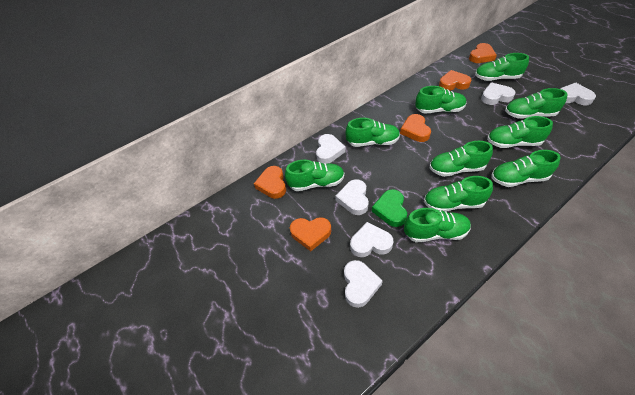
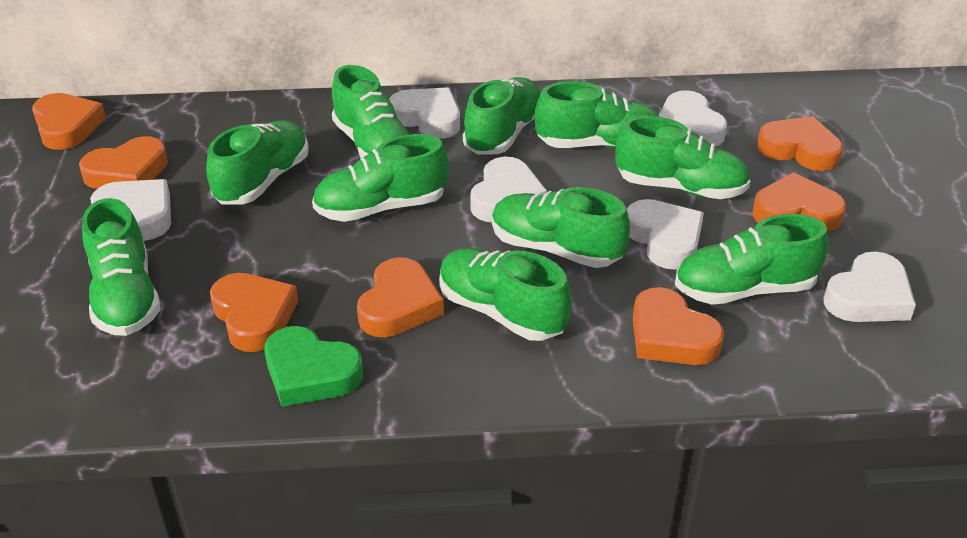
orange heart: 5 -> 7

